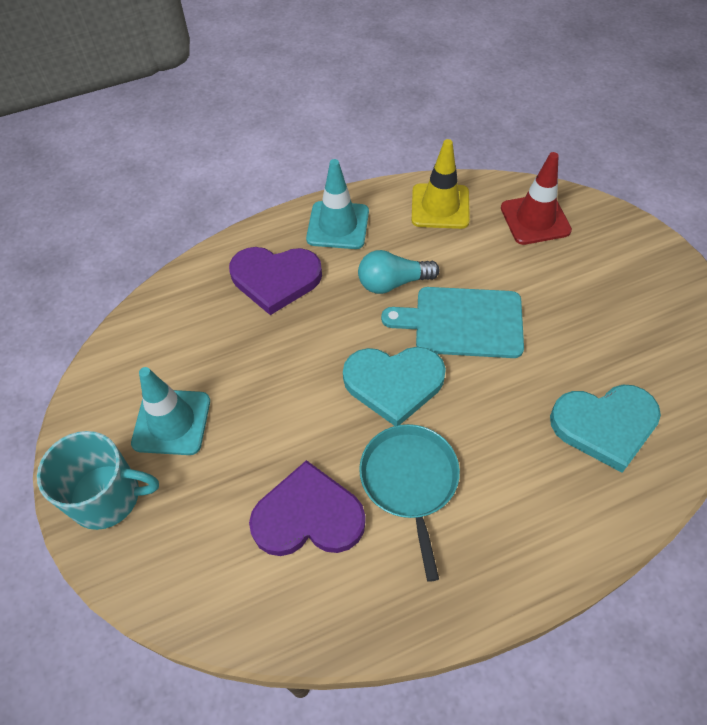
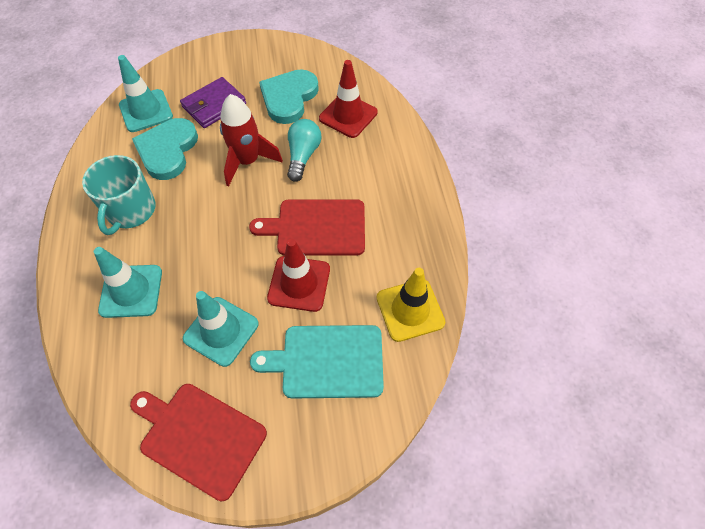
purple heart: 2 -> 0
purple wallet: 0 -> 1
red cutting board: 0 -> 2
red rocket: 0 -> 1
red traffic cone: 1 -> 2
turquoise pan: 1 -> 0
turquoise traffic cone: 2 -> 3

